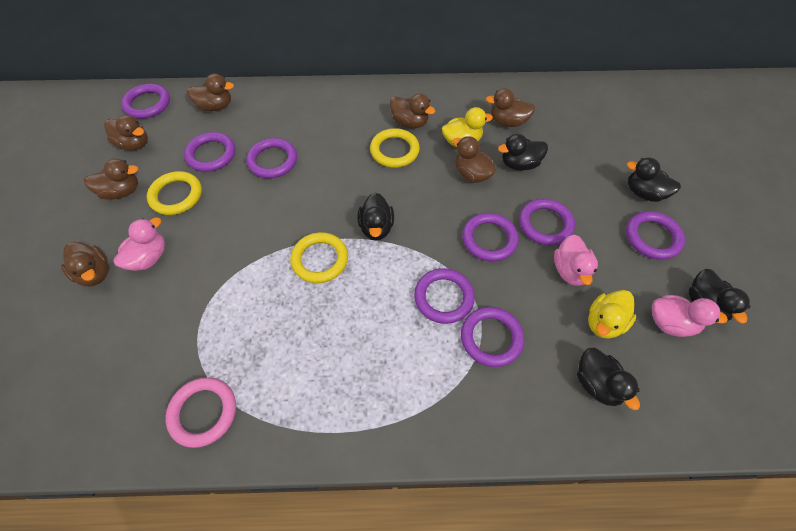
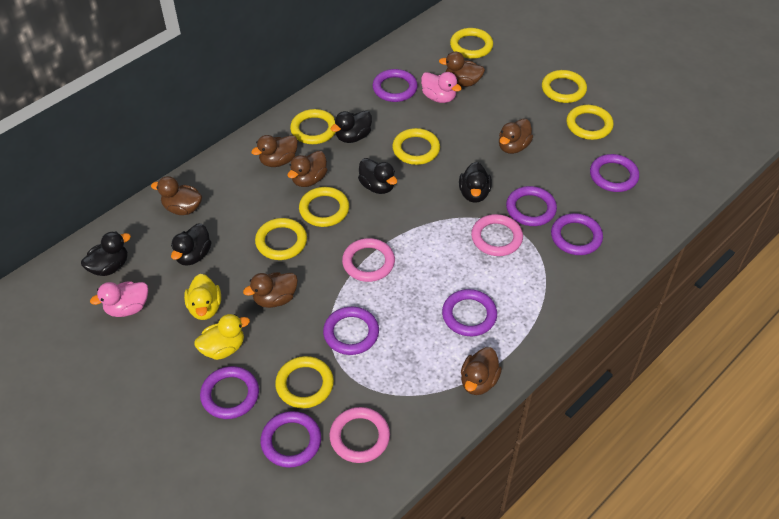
pink duck: 3 -> 2
pink ring: 1 -> 3
yellow ring: 3 -> 8

